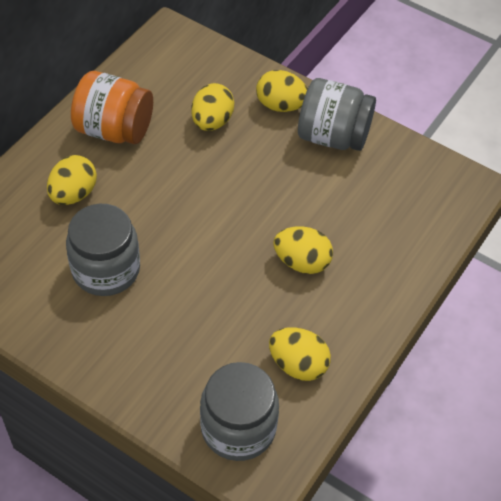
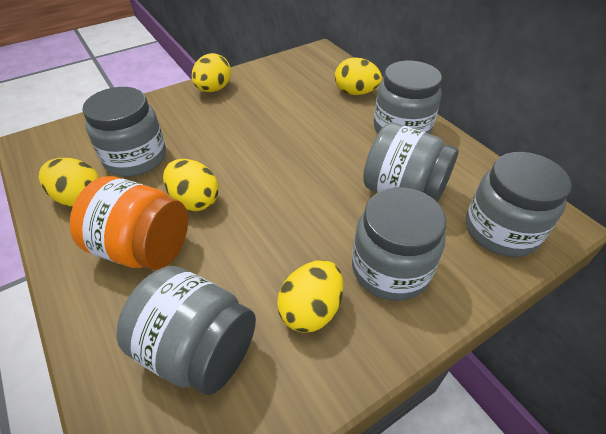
grey jar: 3 -> 6

